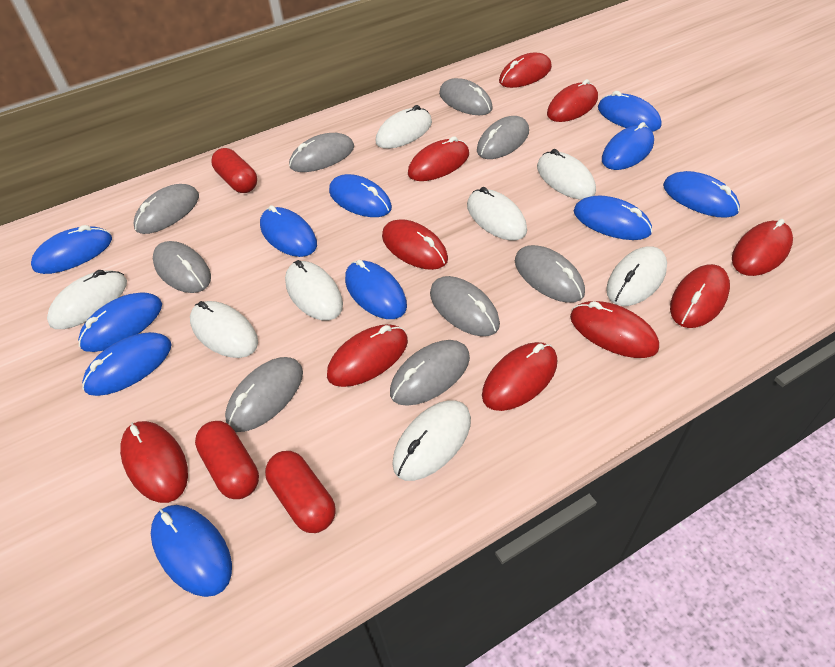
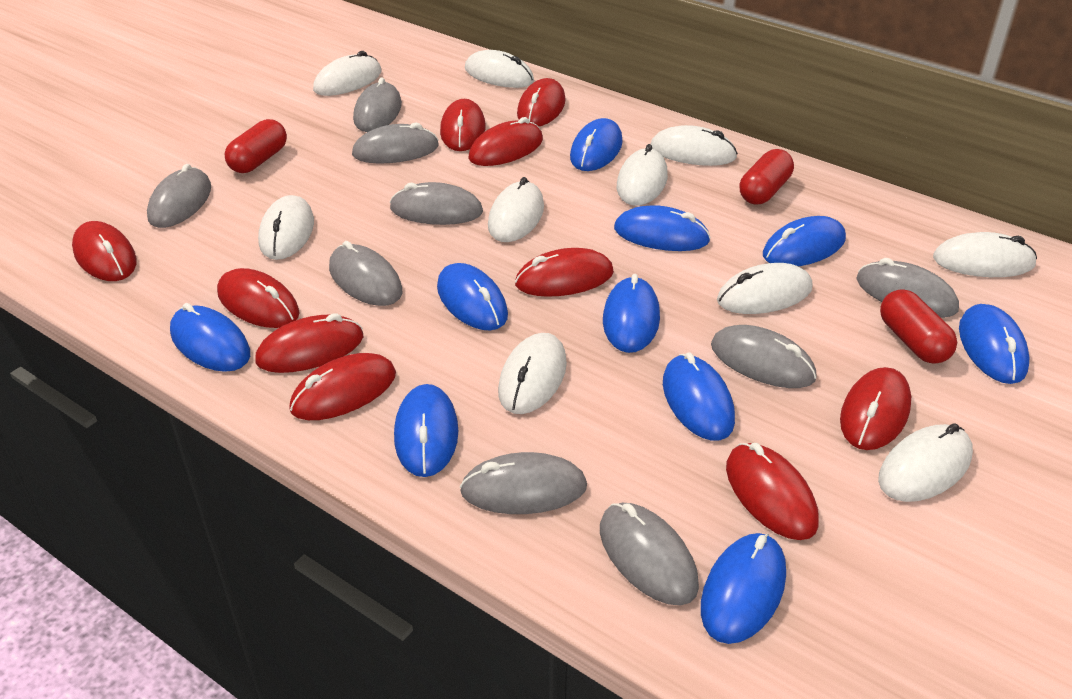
blue mouse: 11 -> 10
white mouse: 8 -> 10

